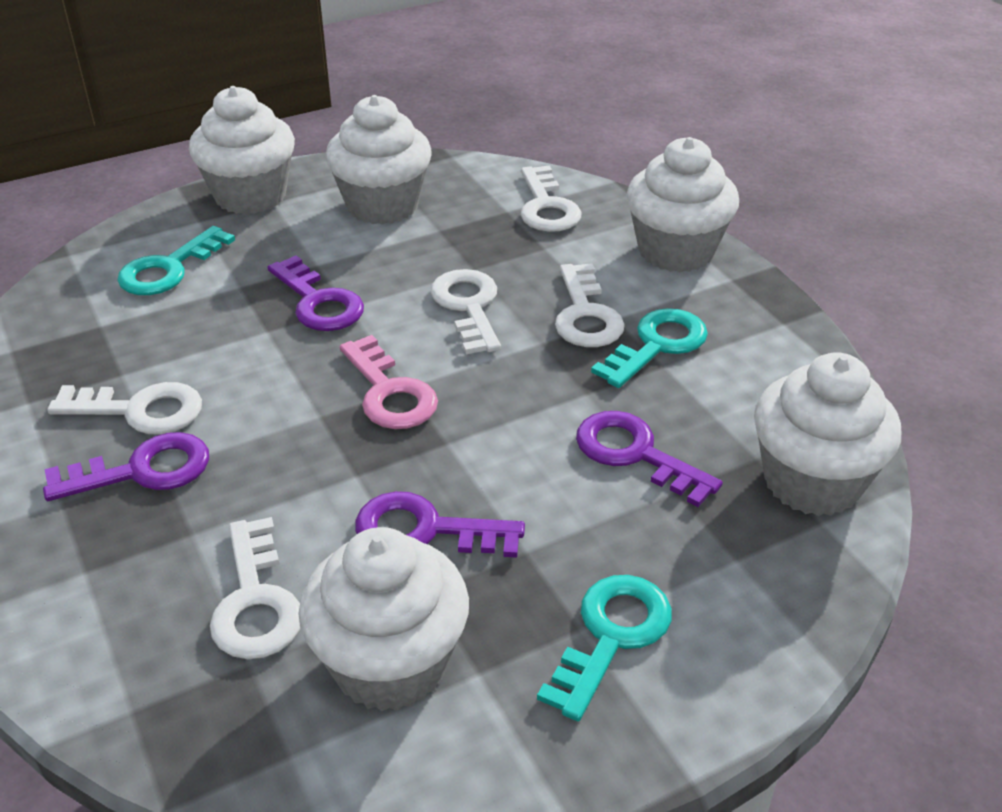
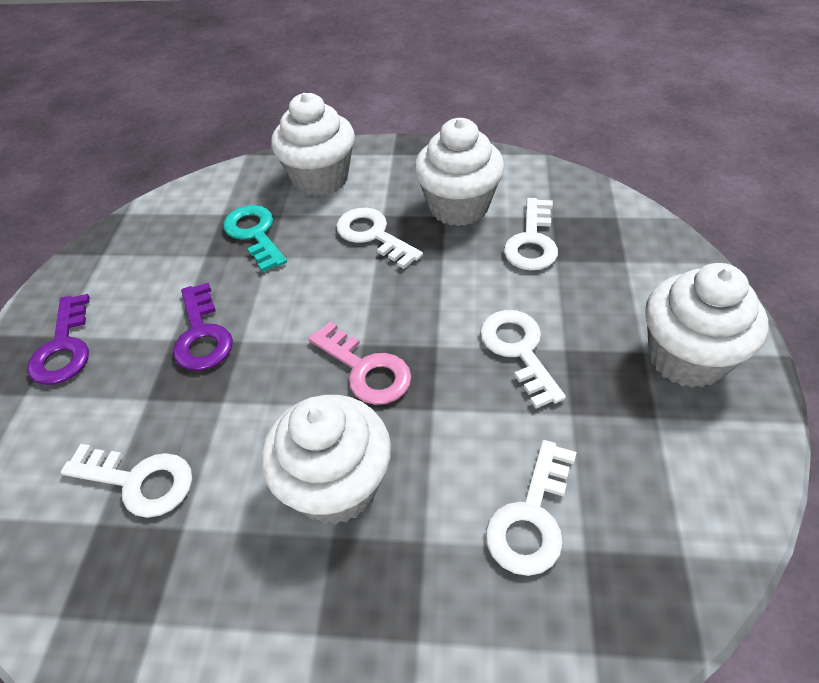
purple key: 4 -> 2
turquoise key: 3 -> 1
white cupcake: 5 -> 4

